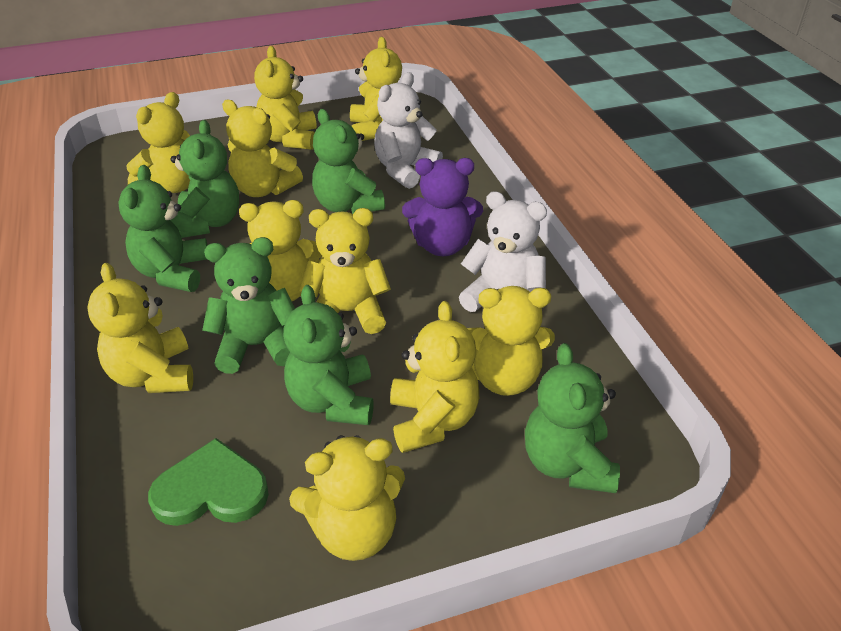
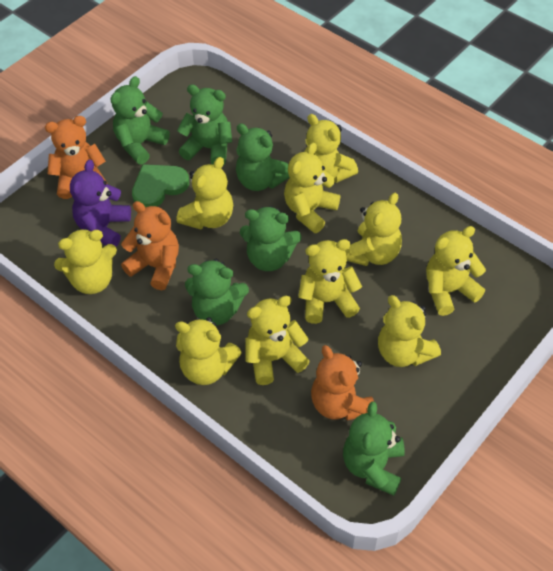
orange teddy bear: 0 -> 3
white teddy bear: 2 -> 0

